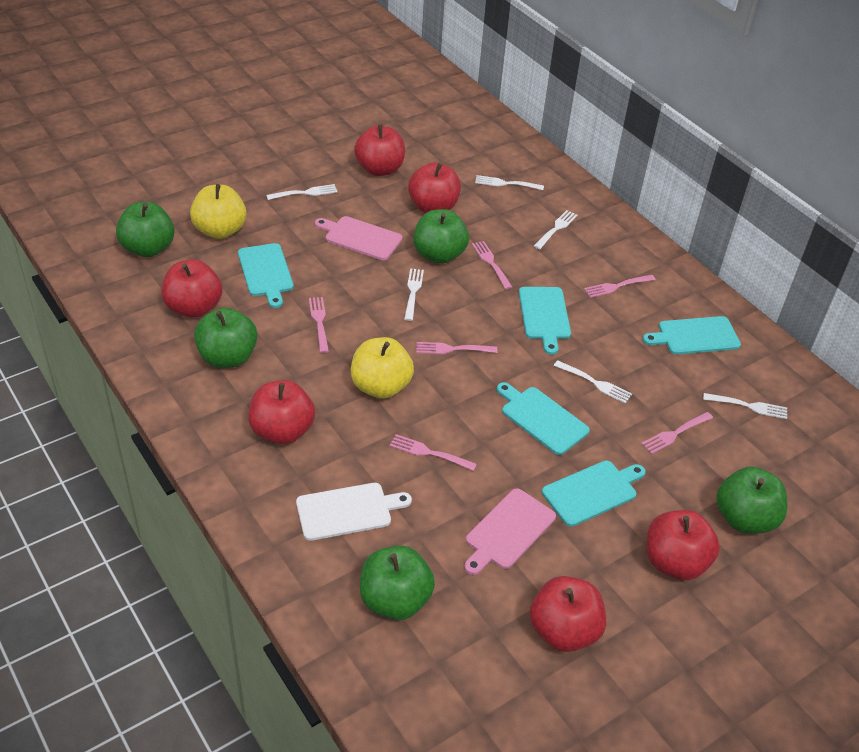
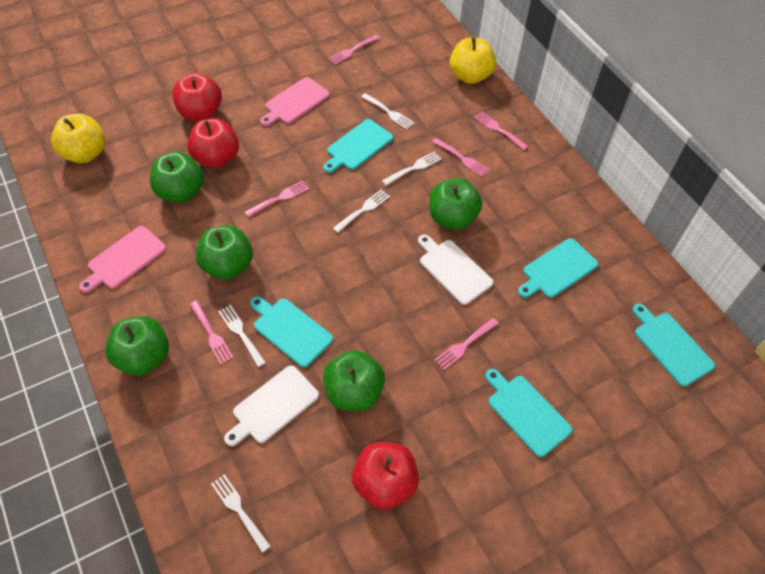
red apple: 6 -> 3
white cutting board: 1 -> 2
white fork: 6 -> 5

